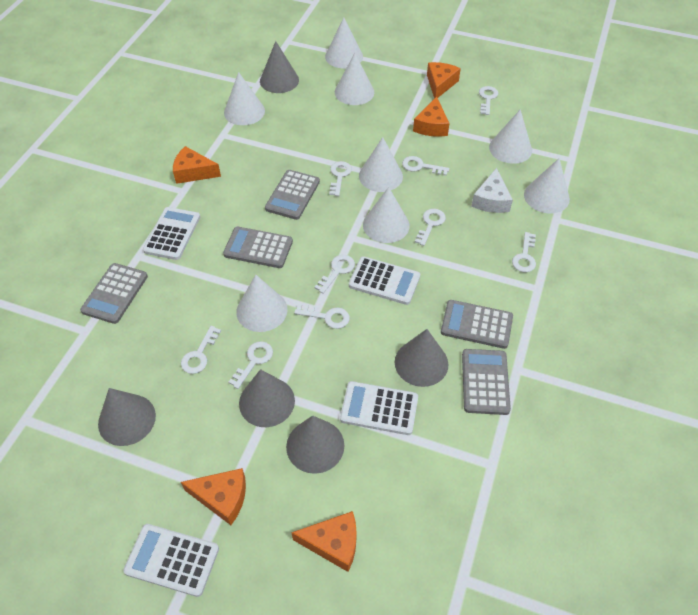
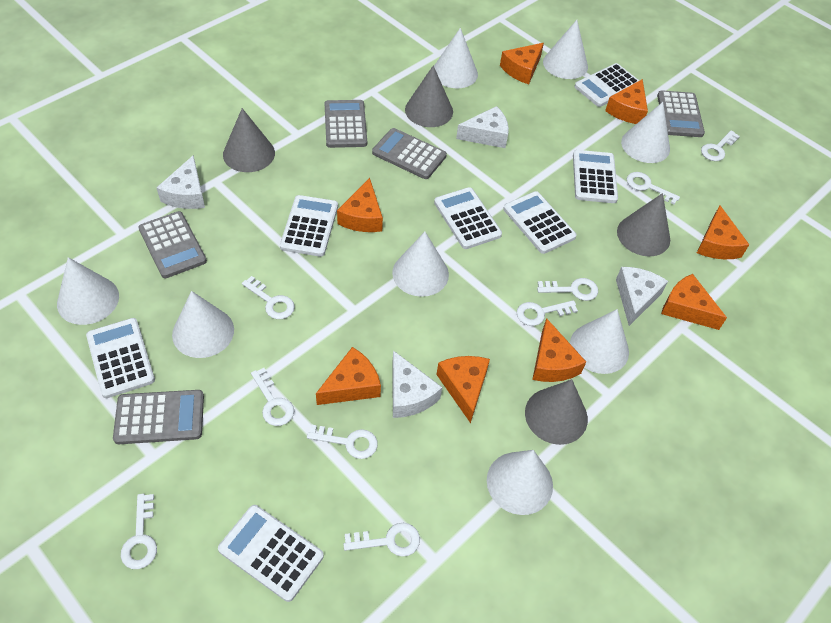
grey cone: 5 -> 4
orange cheese: 5 -> 8
white calculator: 4 -> 7
white cheese: 1 -> 4

